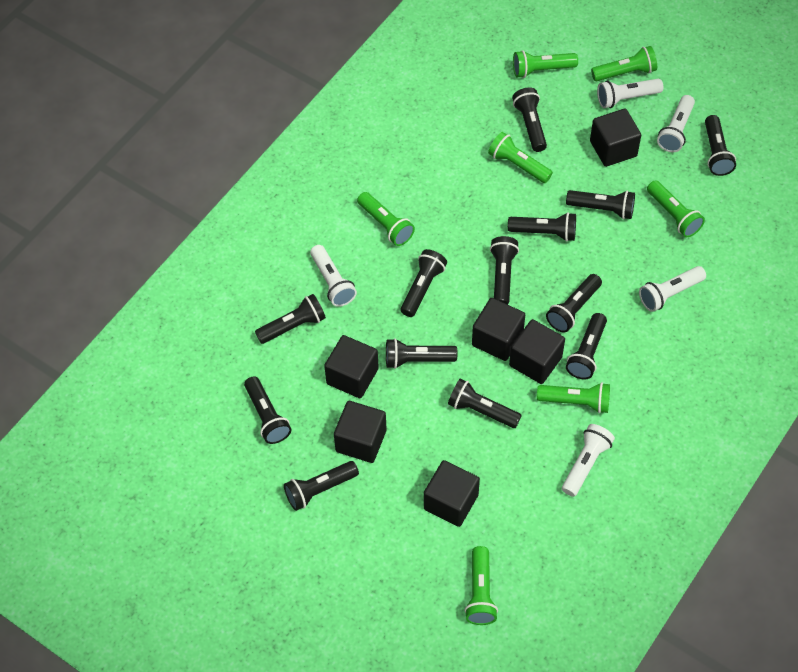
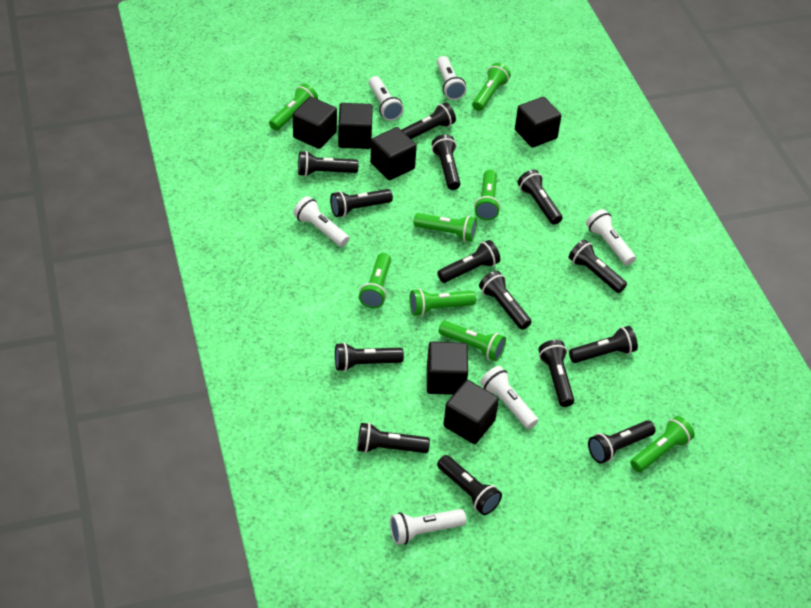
black flashlight: 13 -> 14
green flashlight: 7 -> 8
white flashlight: 5 -> 6

